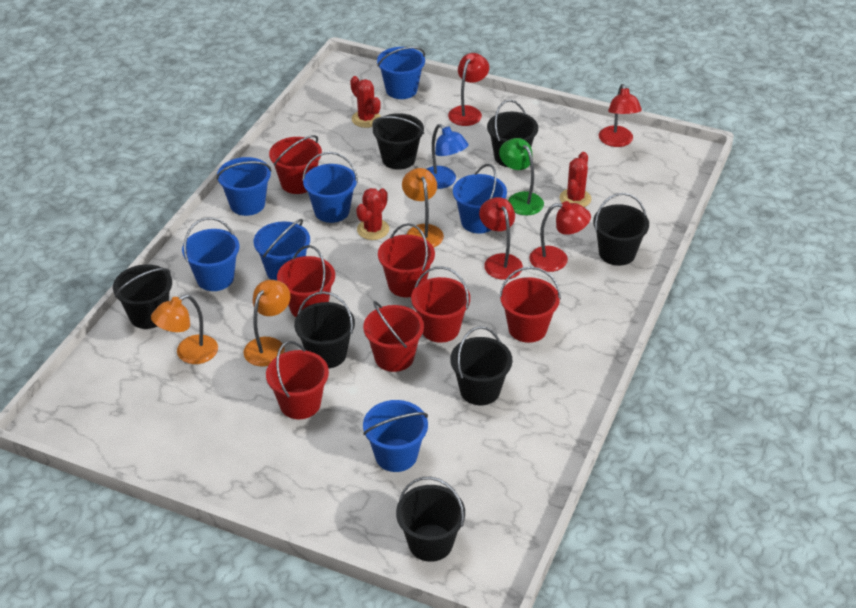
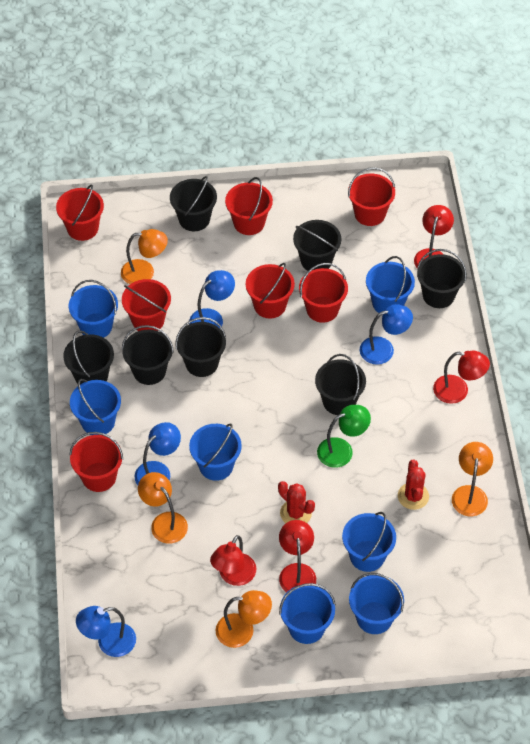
blue lamp: 1 -> 4
orange lamp: 3 -> 4
red cactus: 3 -> 2

